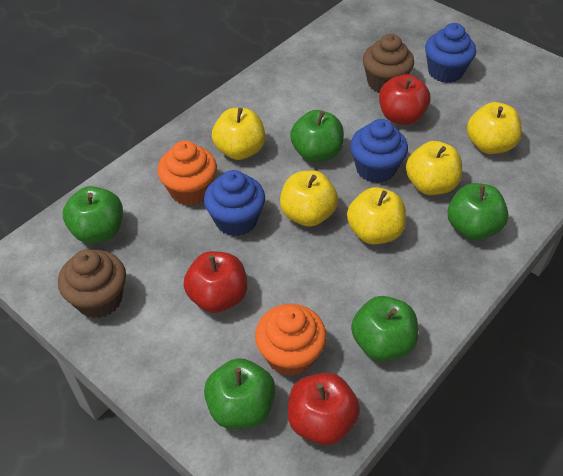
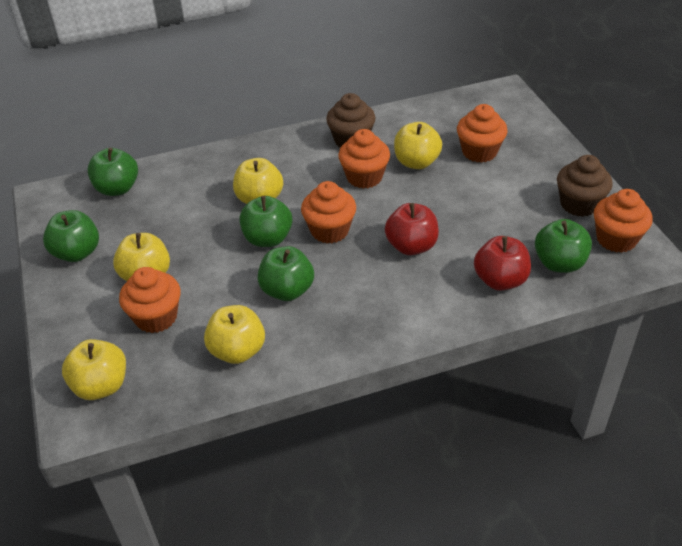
blue cupcake: 3 -> 0
orange cupcake: 2 -> 5
red apple: 3 -> 2

